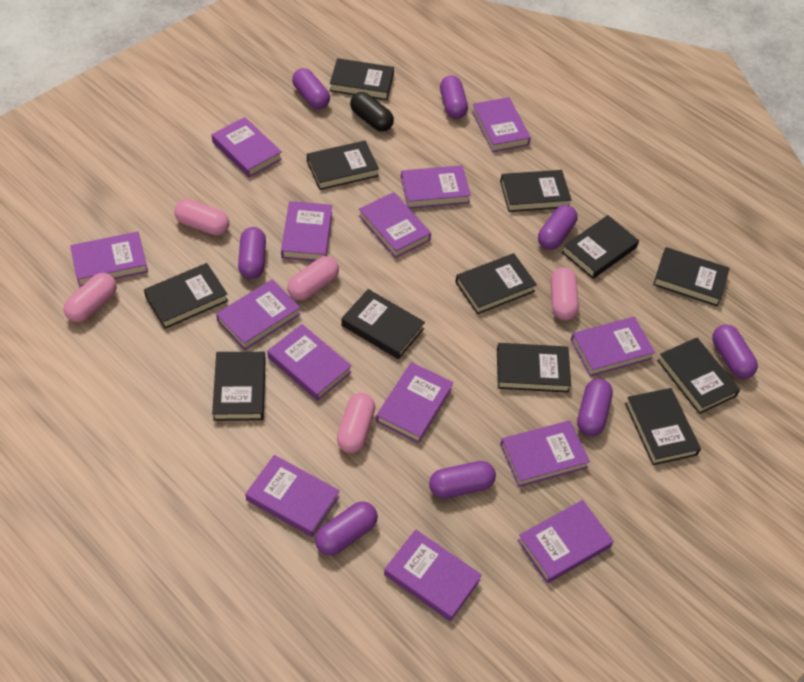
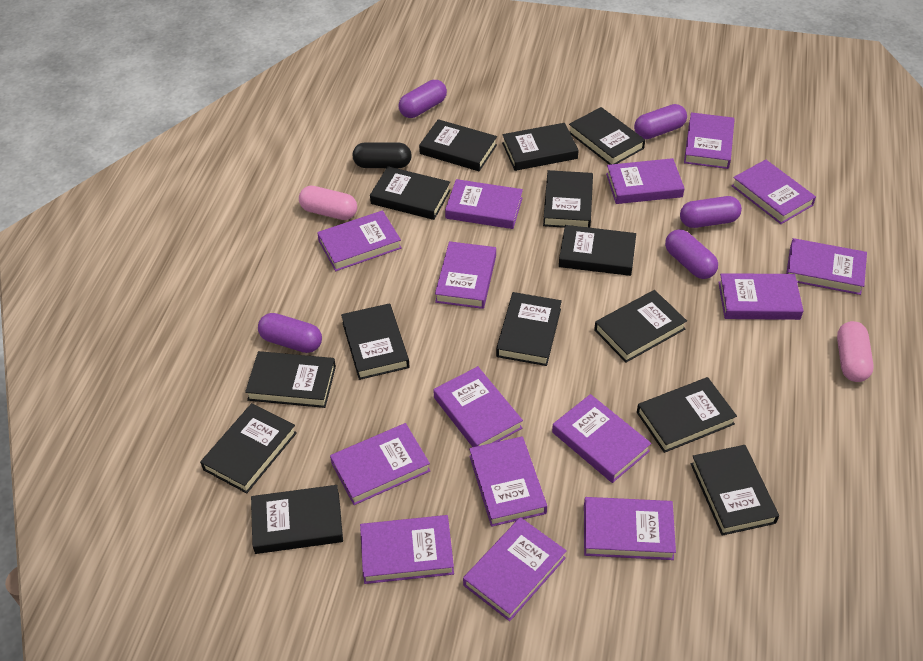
black book: 12 -> 14
pink capsule: 5 -> 2
purple book: 14 -> 15
purple capsule: 8 -> 5

